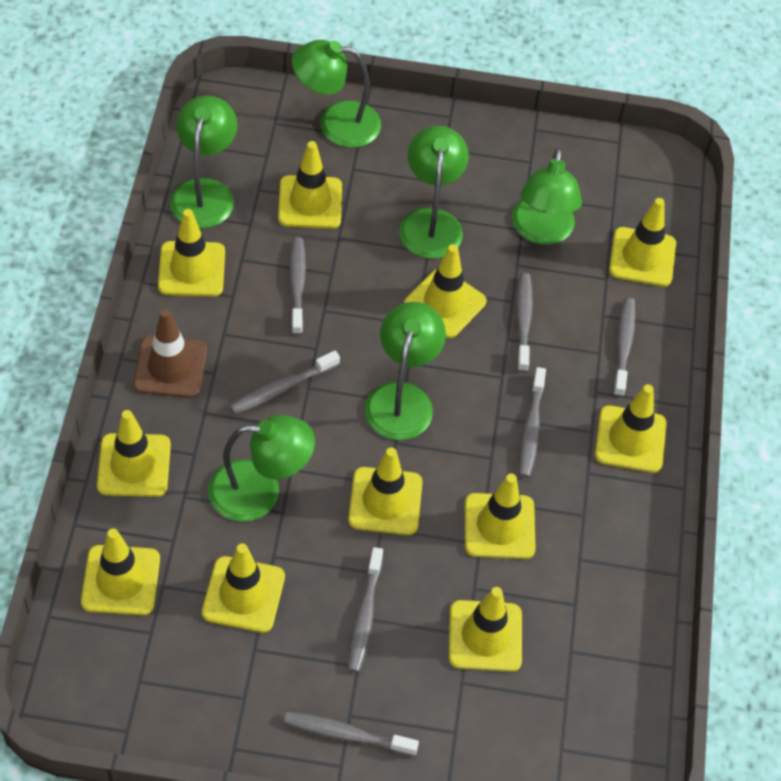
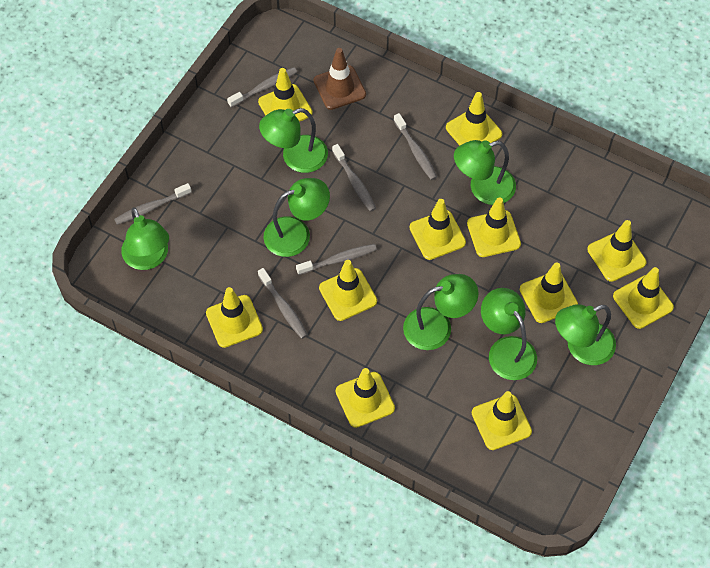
green lamp: 6 -> 7
grey toothbrush: 7 -> 6

